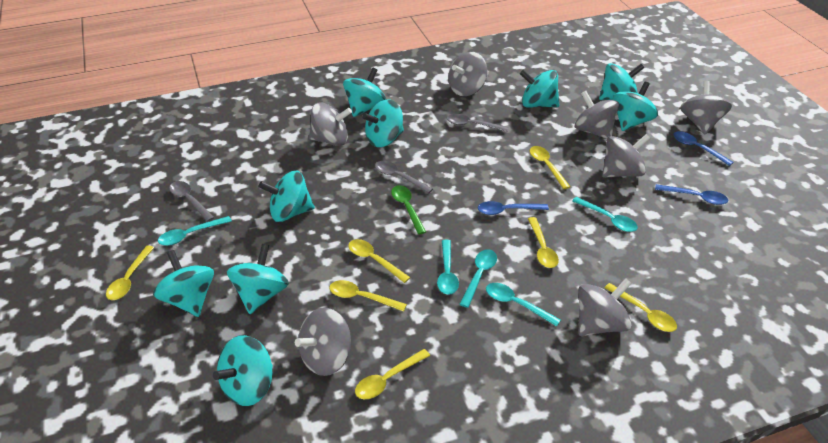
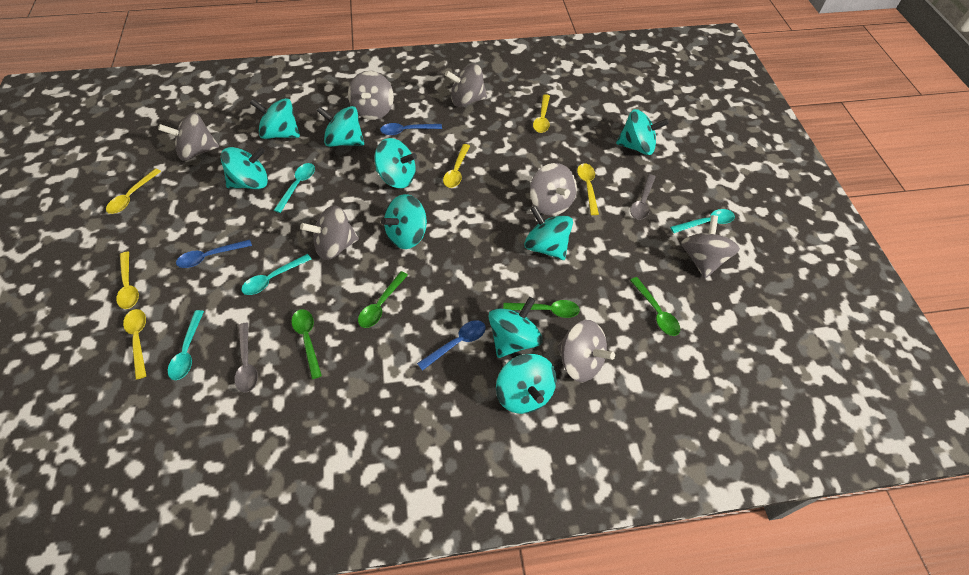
green spoon: 1 -> 4
grey spoon: 3 -> 2
turquoise spoon: 5 -> 4
yellow spoon: 7 -> 6

